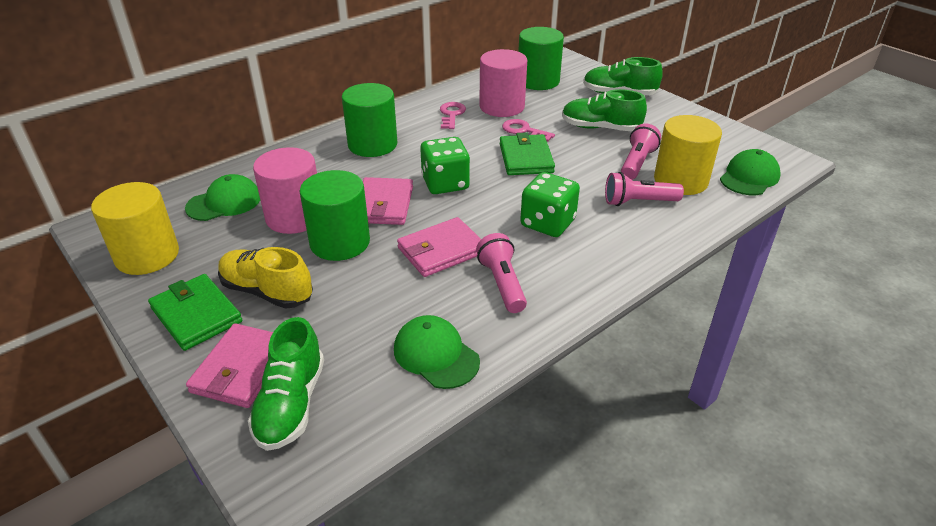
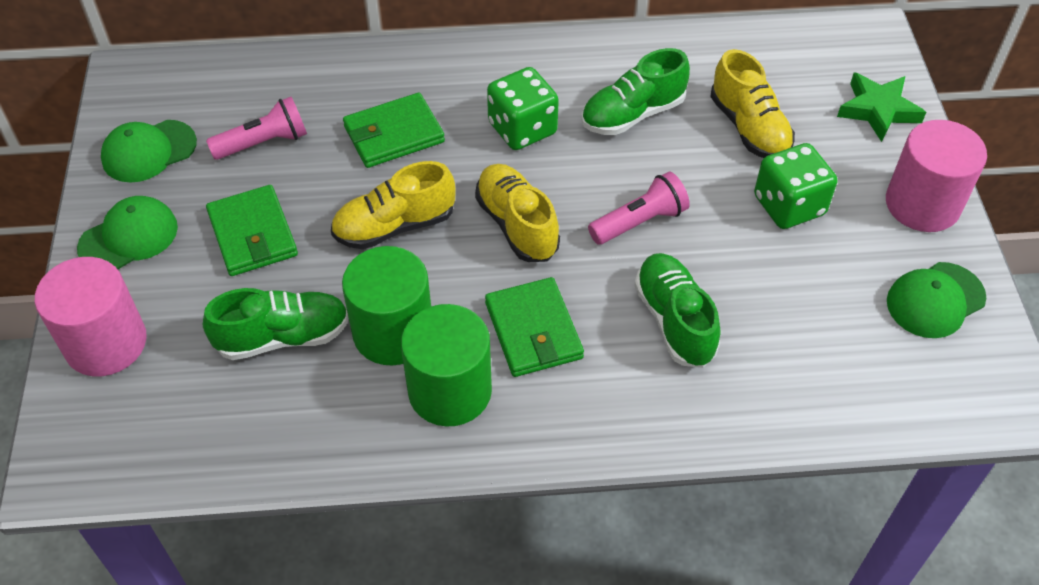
green cylinder: 3 -> 2
green star: 0 -> 1
green wallet: 2 -> 3
pink flashlight: 3 -> 2
pink key: 2 -> 0
pink wallet: 3 -> 0
yellow cylinder: 2 -> 0
yellow shoe: 1 -> 3

